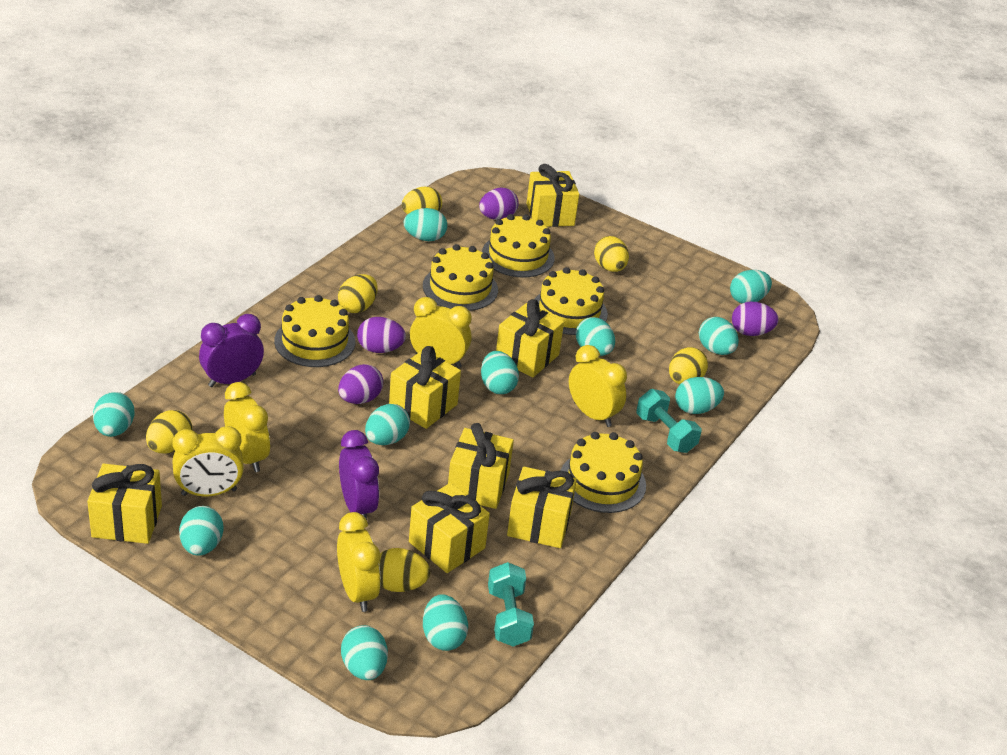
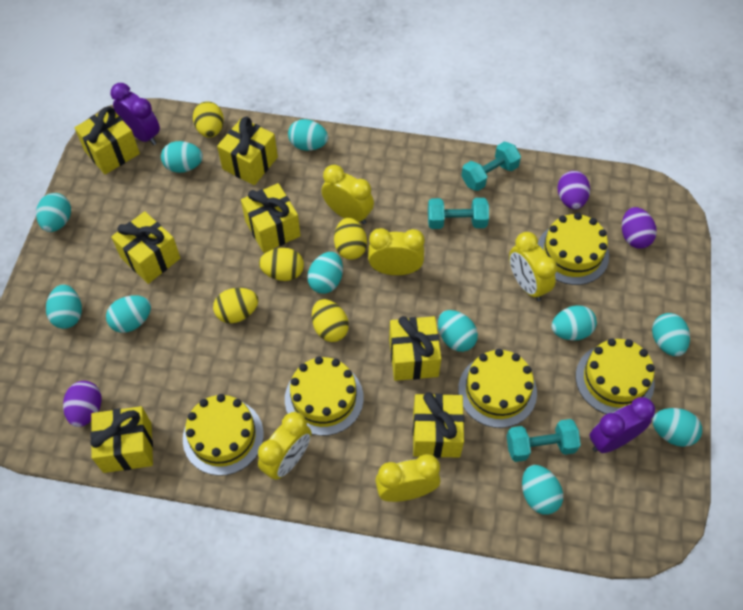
purple egg: 4 -> 3
turquoise dumbbell: 2 -> 3
yellow egg: 6 -> 5

